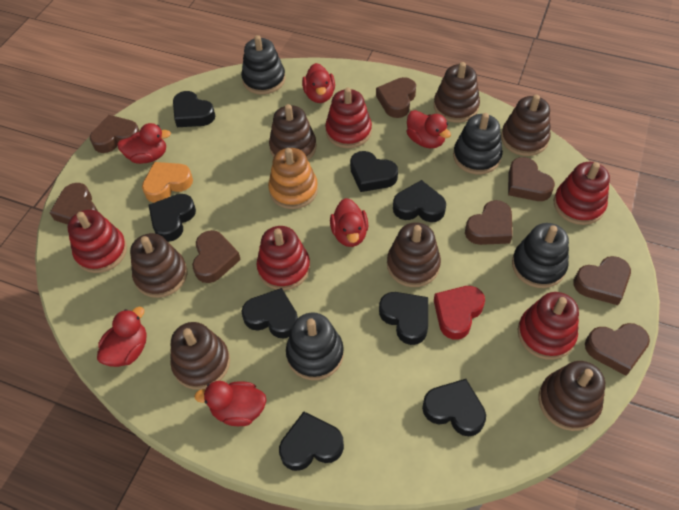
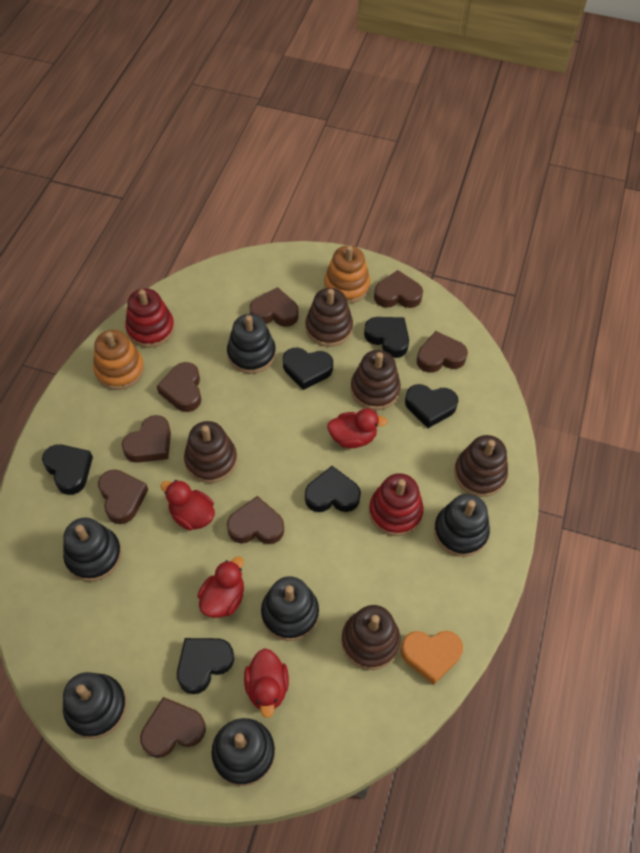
black heart: 8 -> 6
black stacking toy: 4 -> 6
brown stacking toy: 7 -> 5
orange stacking toy: 1 -> 2
red duck: 6 -> 4
red heart: 1 -> 0
red stacking toy: 5 -> 2

